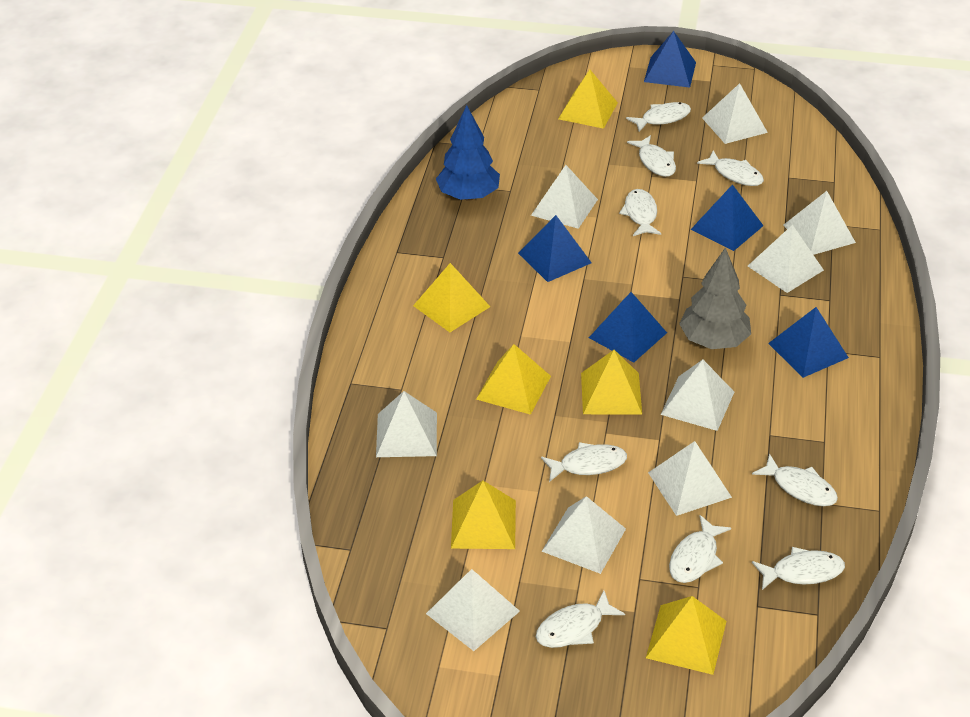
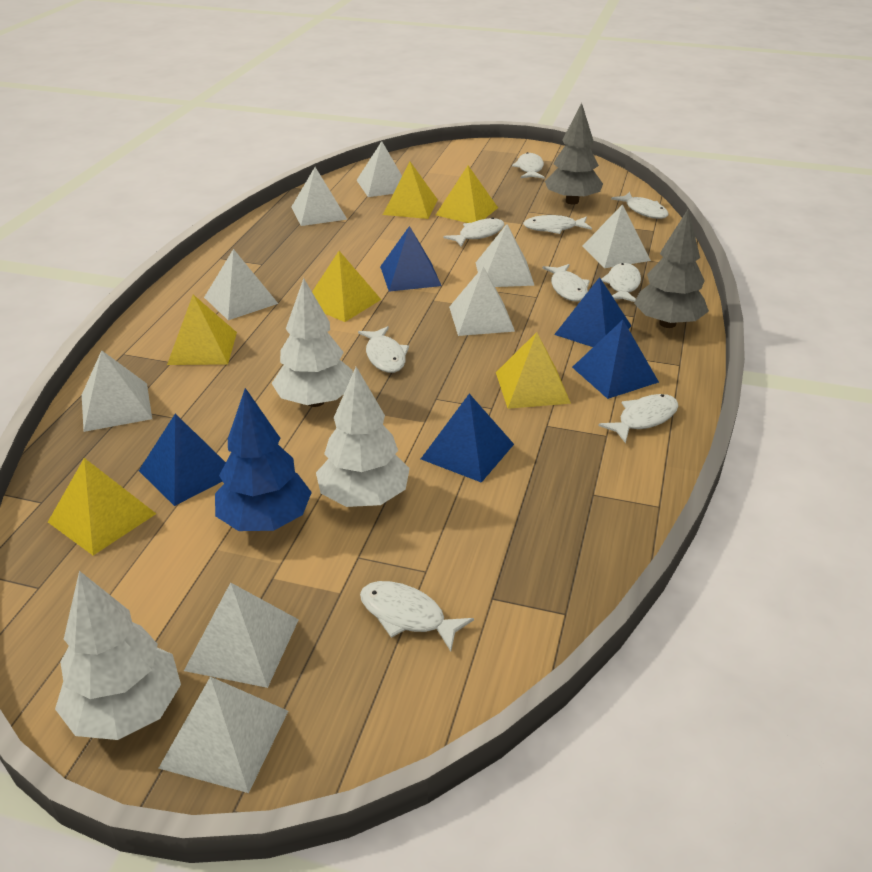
grey tree: 1 -> 2
white tree: 0 -> 3

